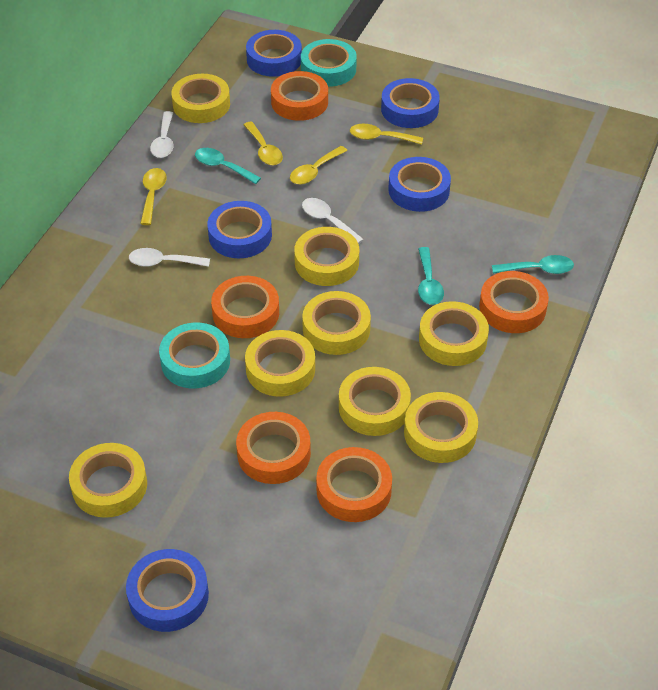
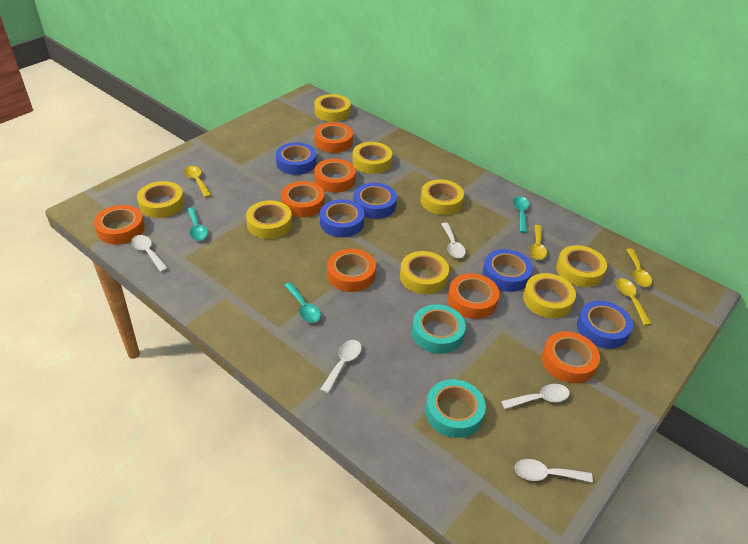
orange tape: 5 -> 7
white spoon: 3 -> 5

